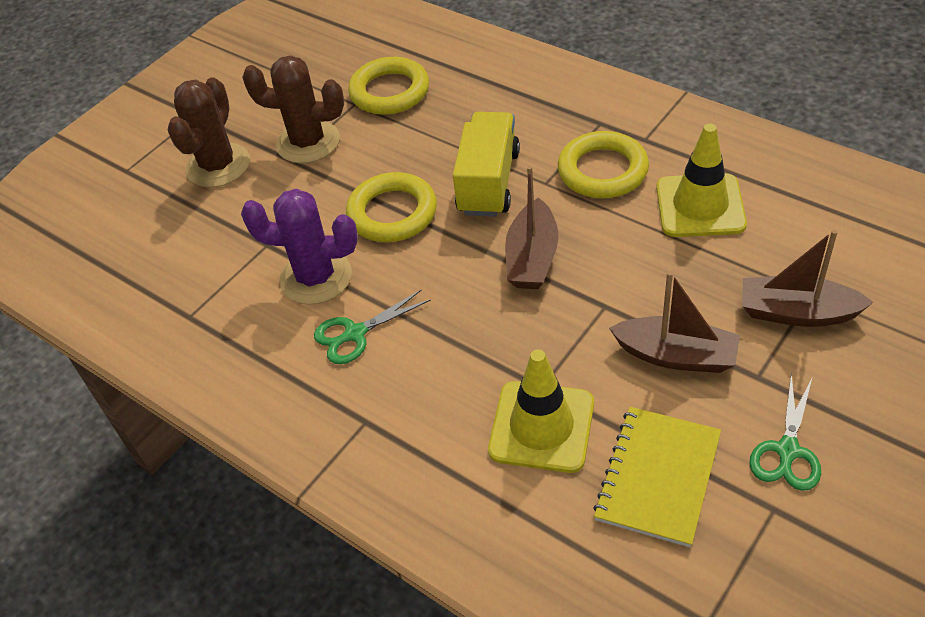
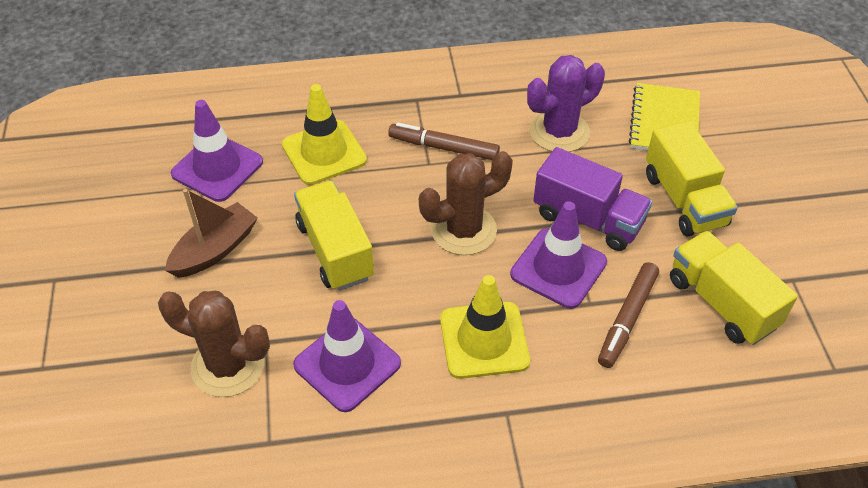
brown boat: 3 -> 1
brown marker: 0 -> 2
green scissors: 2 -> 0
purple traffic cone: 0 -> 3
purple truck: 0 -> 1
yellow ring: 3 -> 0
yellow truck: 1 -> 3

